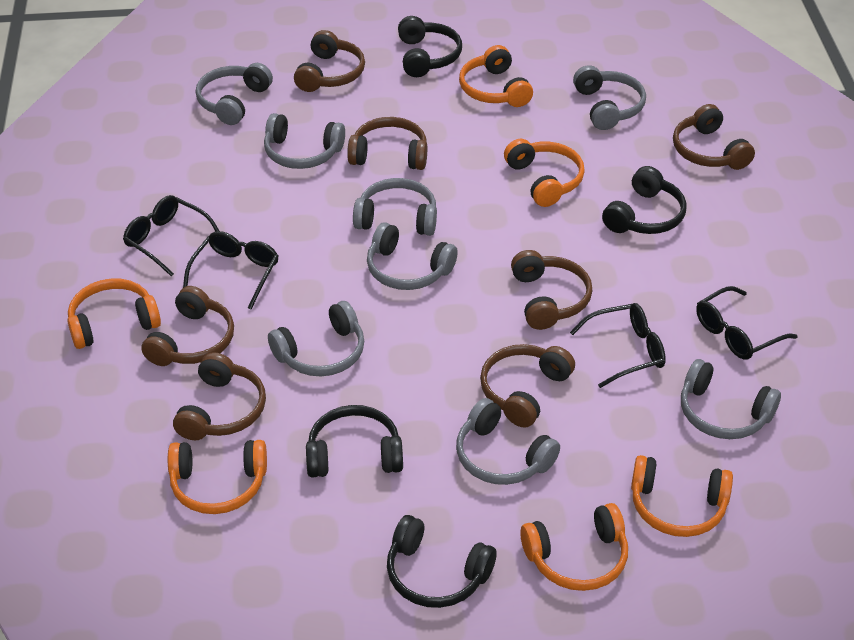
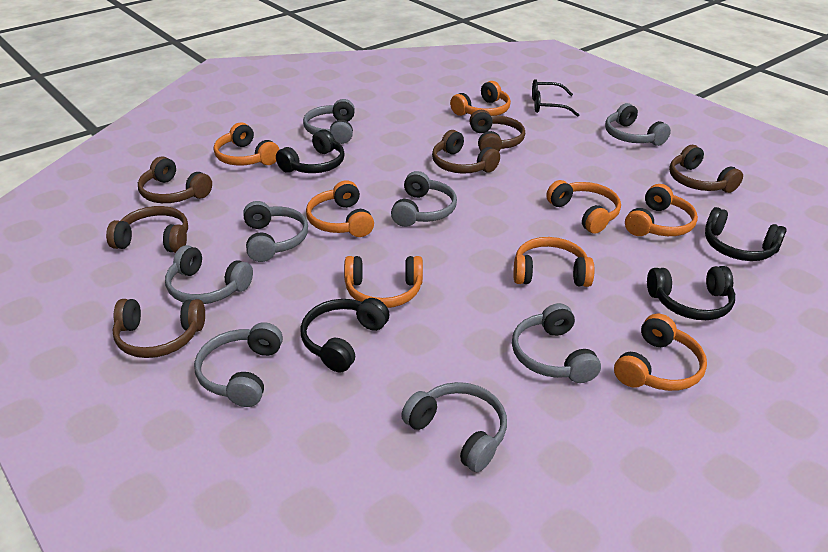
black glasses: 4 -> 1
brown headphones: 7 -> 6
orange headphones: 6 -> 8

